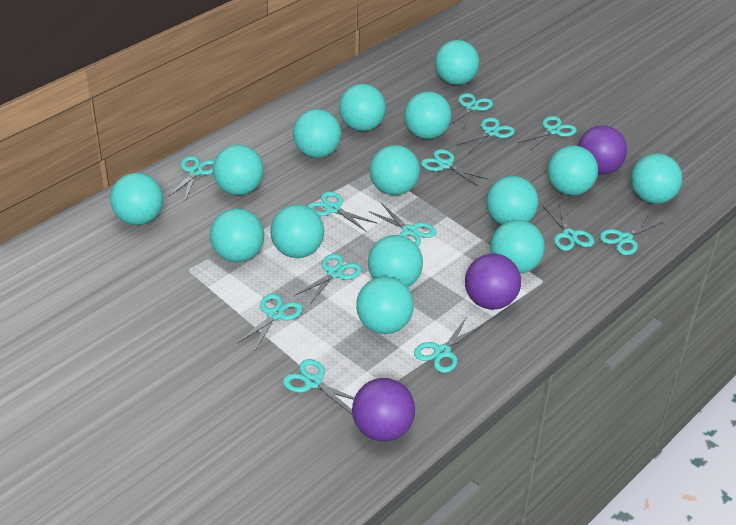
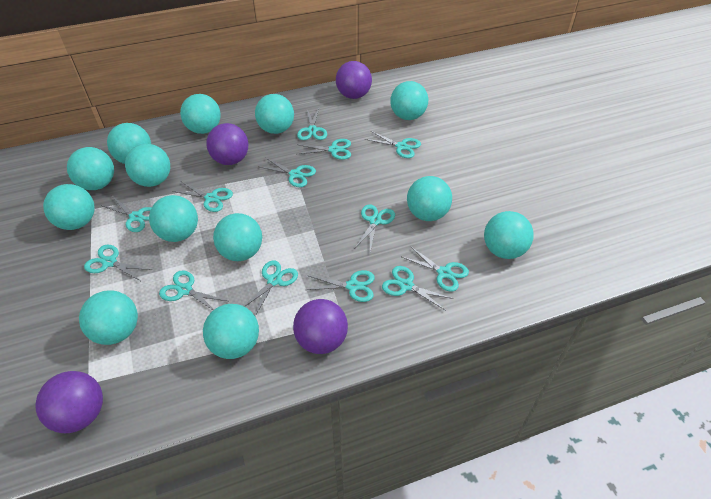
purple ball: 3 -> 4
turquoise ball: 15 -> 13

